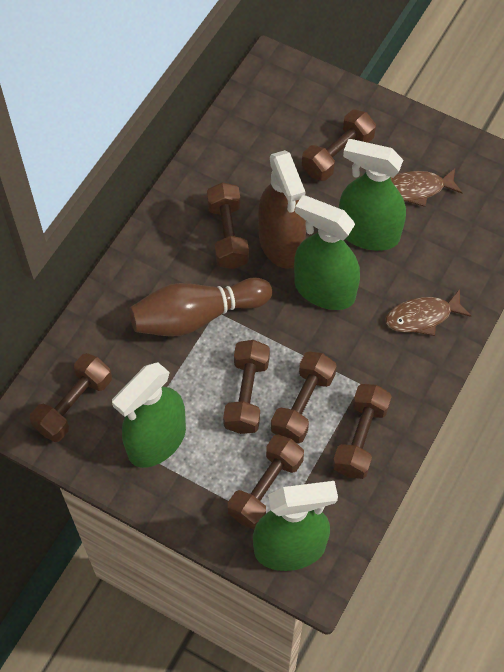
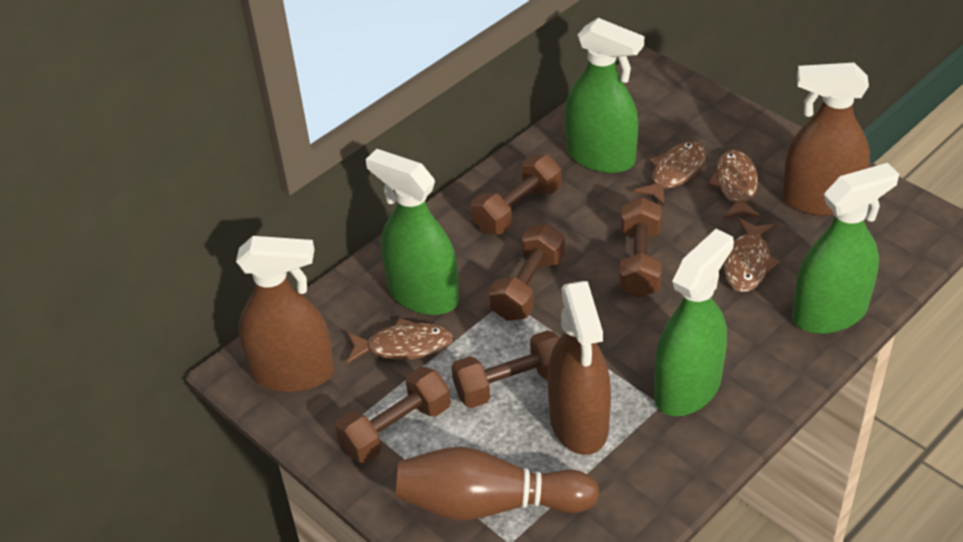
brown dumbbell: 7 -> 5
brown fish: 2 -> 4
brown spray bottle: 1 -> 3

